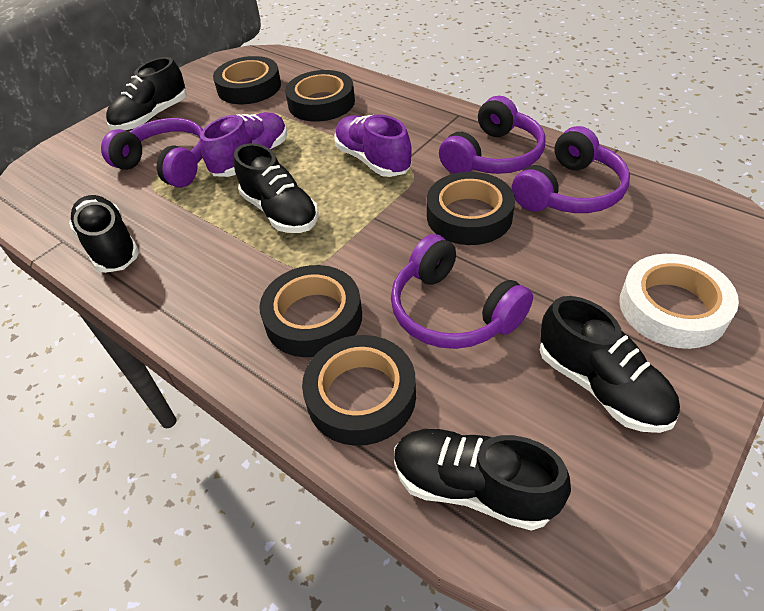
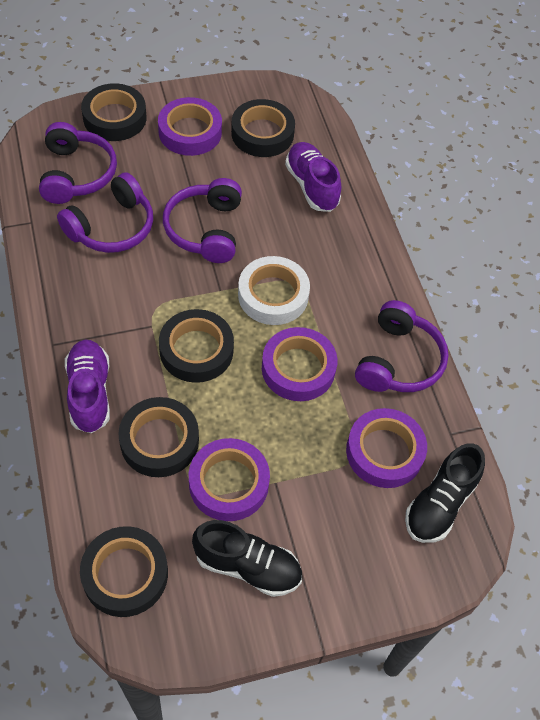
black shoe: 5 -> 2
purple tape: 0 -> 4

